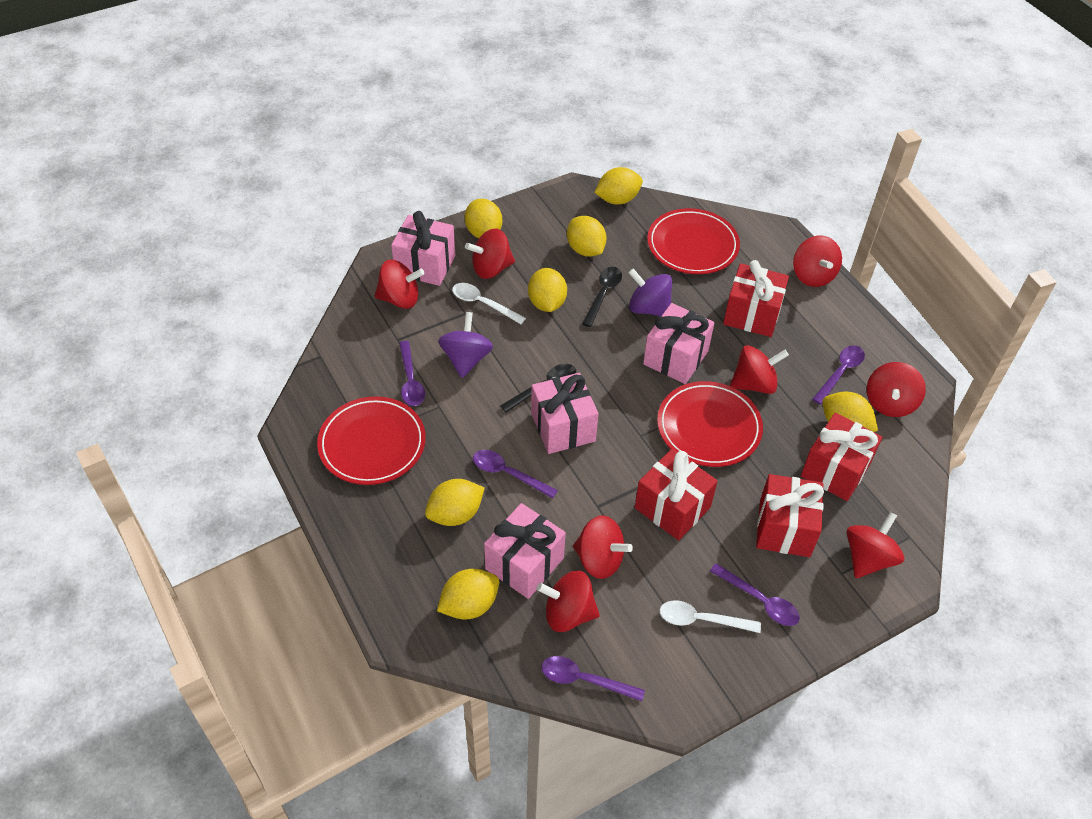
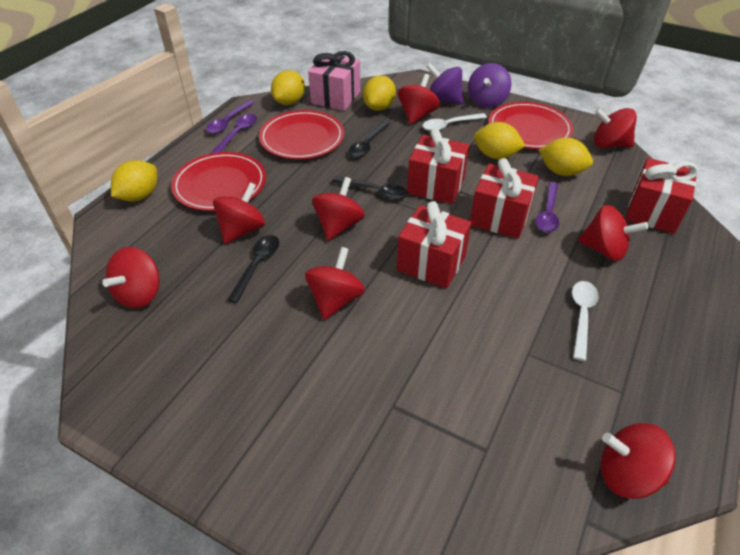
black spoon: 2 -> 3
pink gift: 4 -> 1
purple spoon: 5 -> 3
yellow lemon: 7 -> 5

